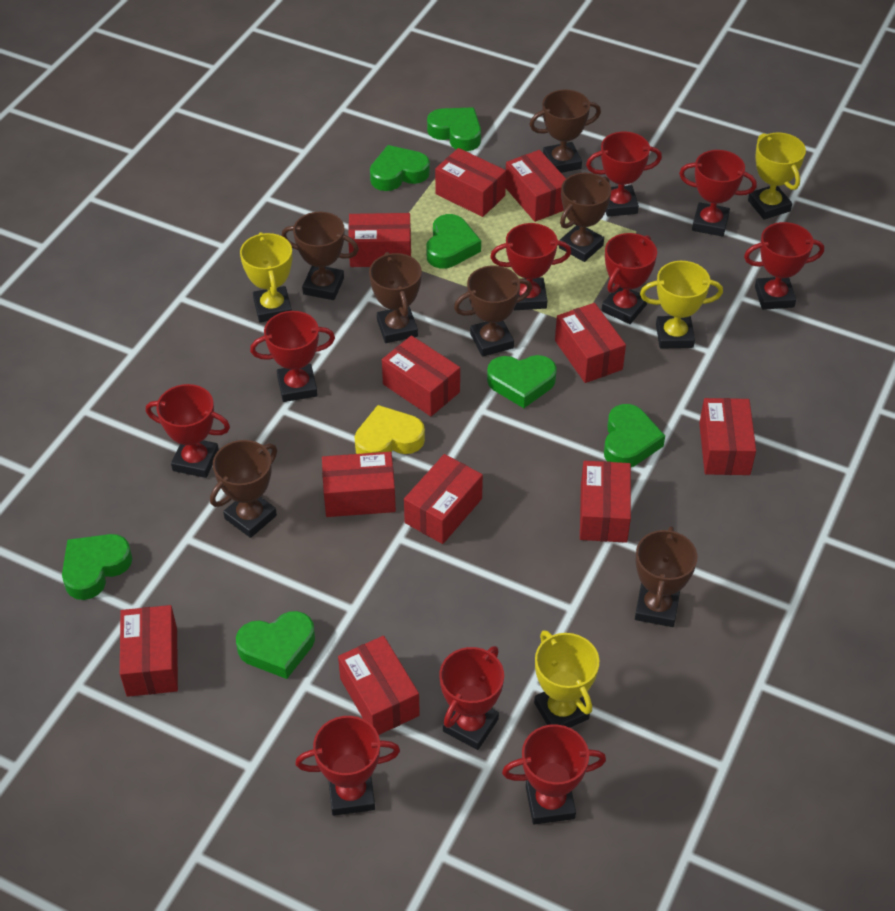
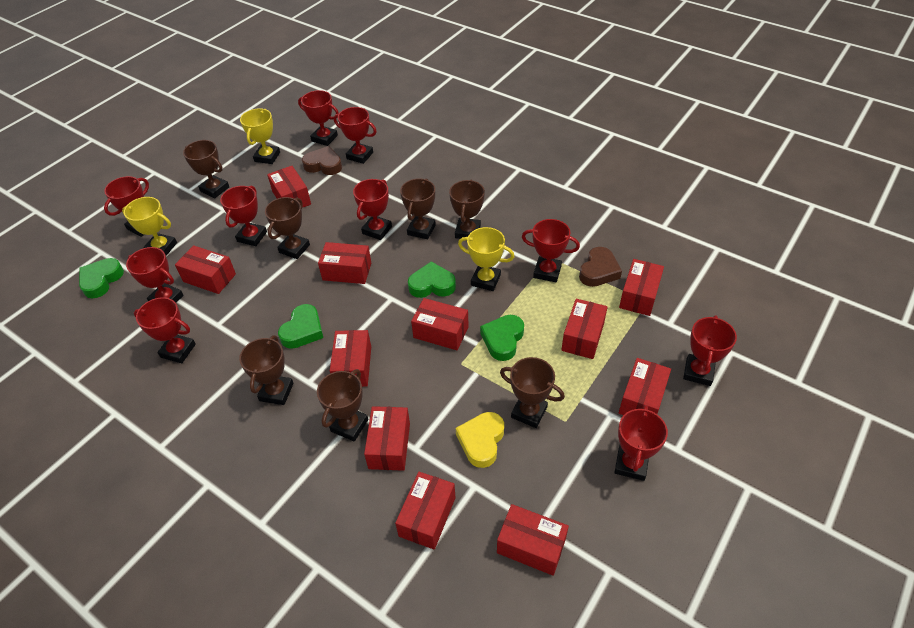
brown heart: 0 -> 2
green heart: 7 -> 4
yellow trophy: 4 -> 3

